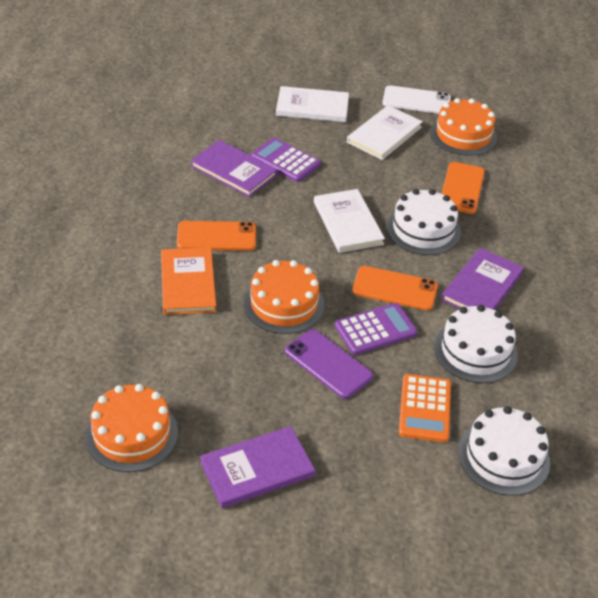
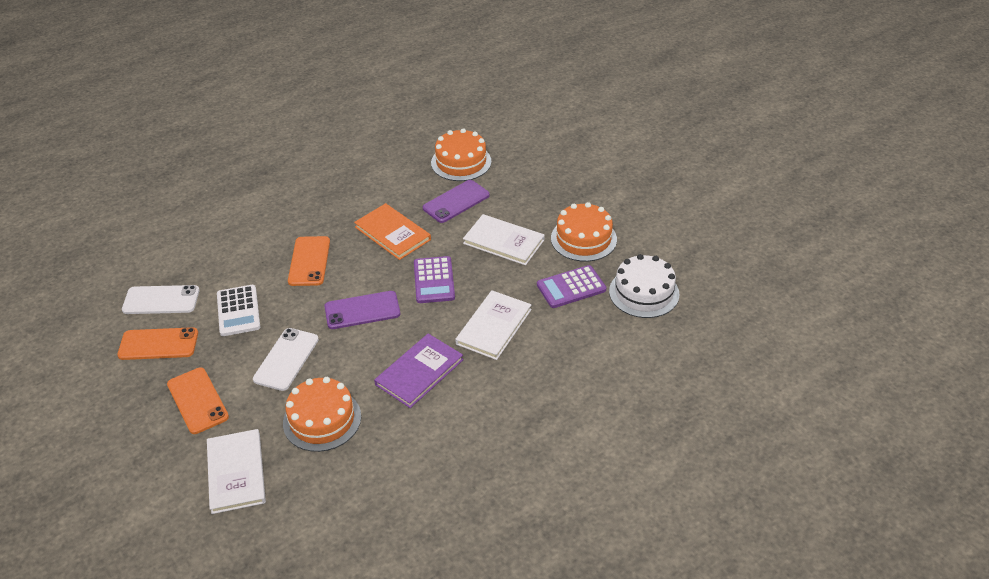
orange calculator: 1 -> 0
purple book: 3 -> 1
purple phone: 1 -> 2
white cake: 3 -> 1
white calculator: 0 -> 1
white phone: 1 -> 2

